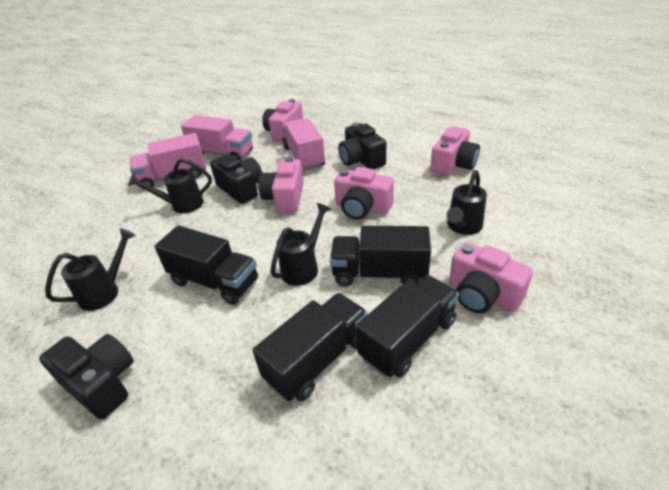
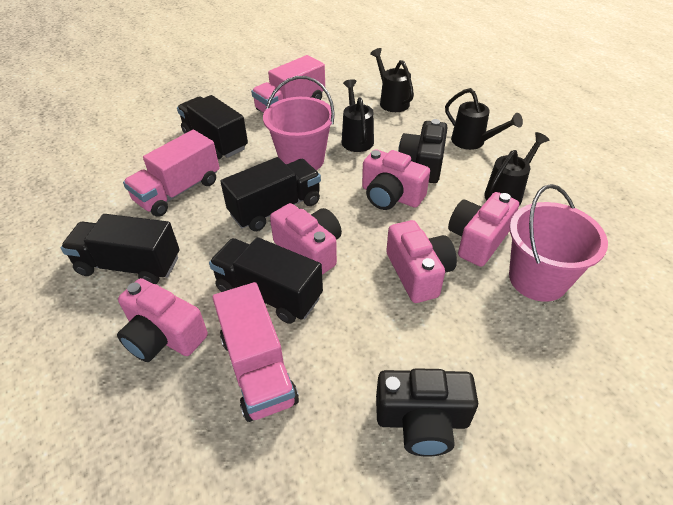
black camera: 3 -> 2
pink bucket: 0 -> 2

